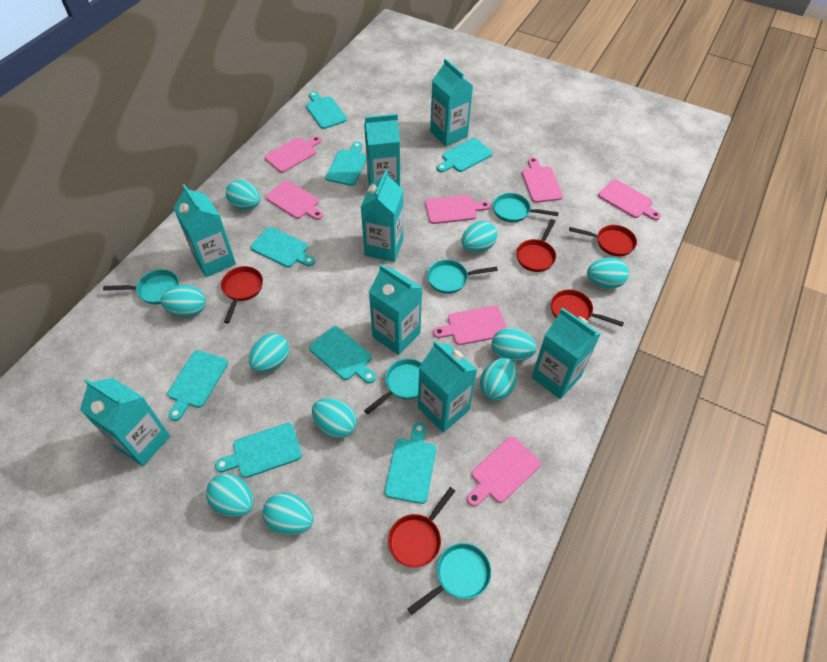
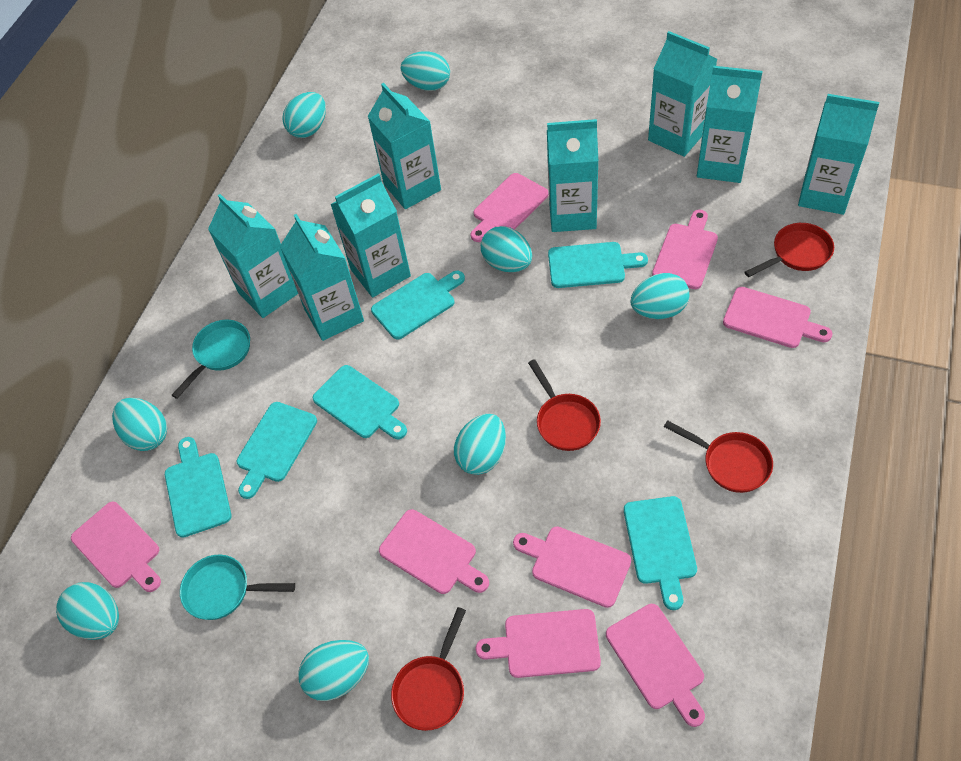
pink cutting board: 7 -> 8
red pan: 5 -> 4
turquoise cutting board: 8 -> 6
turquoise egg: 10 -> 8
turquoise pan: 5 -> 2

